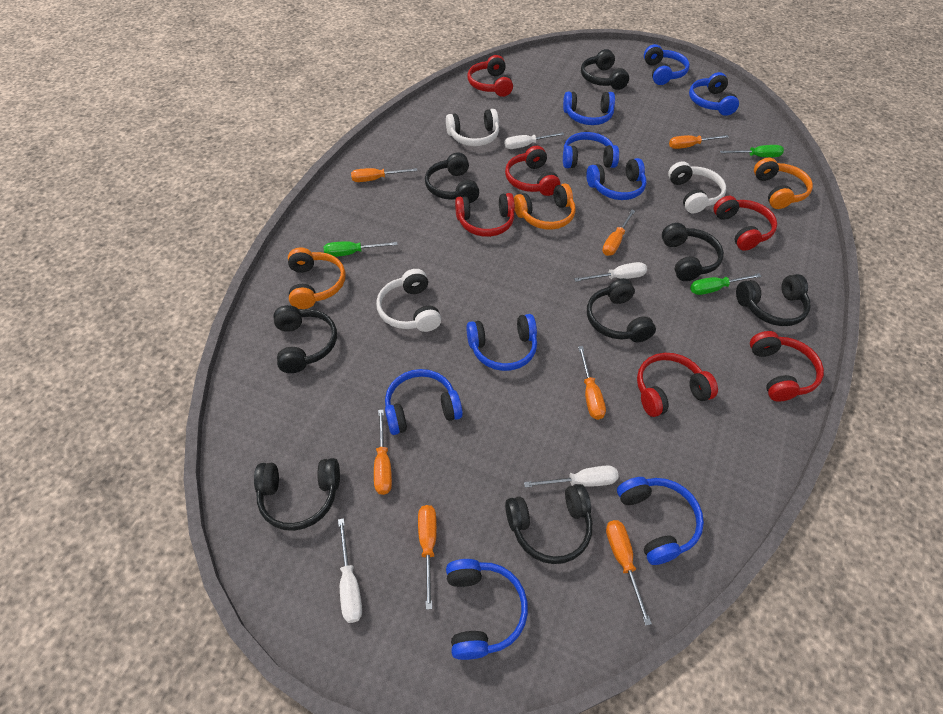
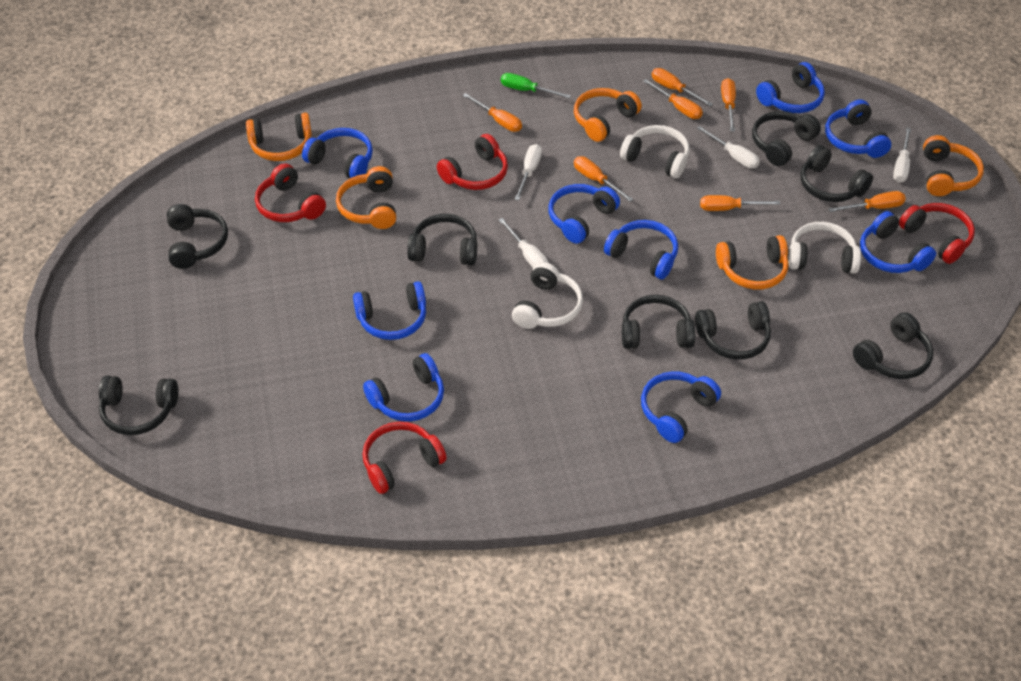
green screwdriver: 3 -> 1
orange headphones: 3 -> 5
red headphones: 6 -> 4

